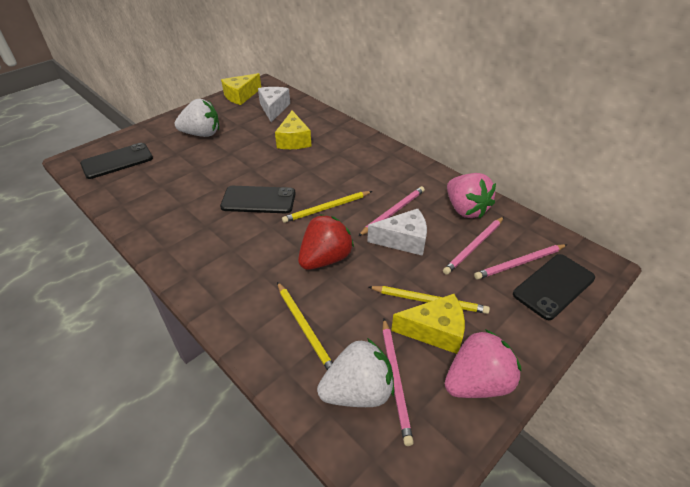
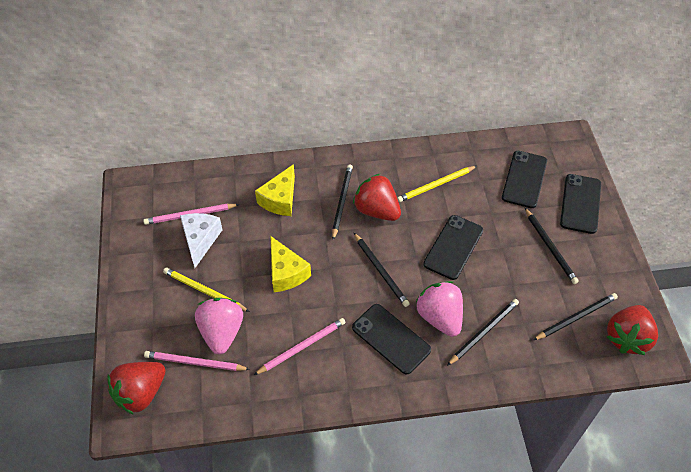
black pencil: 0 -> 5
black phone: 3 -> 4
pink pencil: 4 -> 3
red strawberry: 1 -> 3
white cheese: 2 -> 1
white strawberry: 2 -> 0
yellow cheese: 3 -> 2
yellow pencil: 3 -> 2

